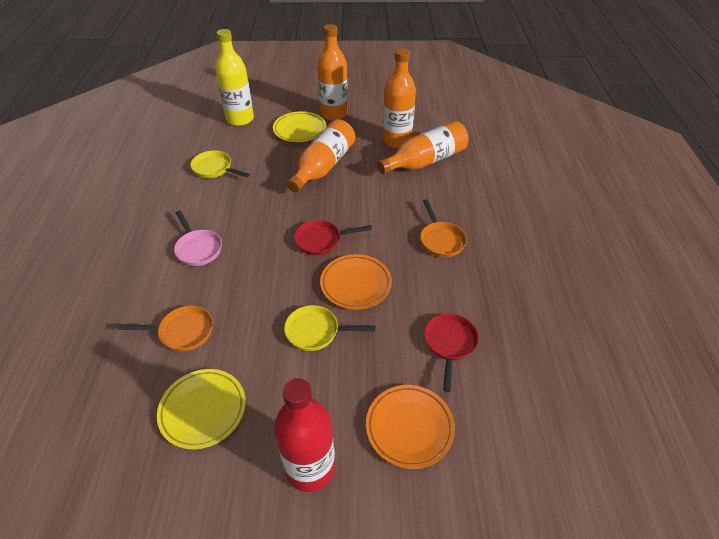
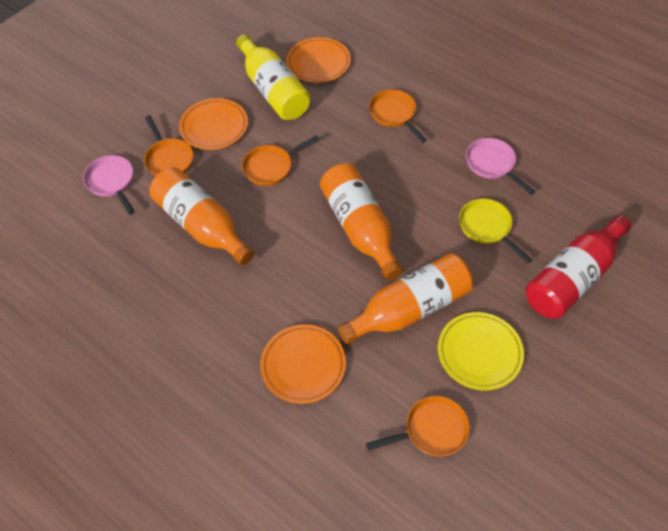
orange bottle: 4 -> 3
orange pan: 2 -> 4
orange plate: 2 -> 3
pink pan: 1 -> 2
red pan: 2 -> 0
yellow pan: 2 -> 1
yellow plate: 2 -> 1

